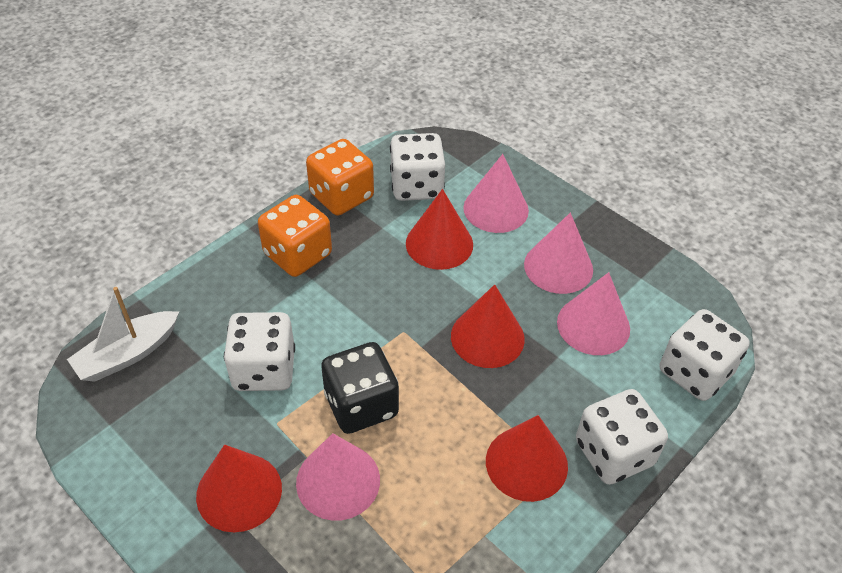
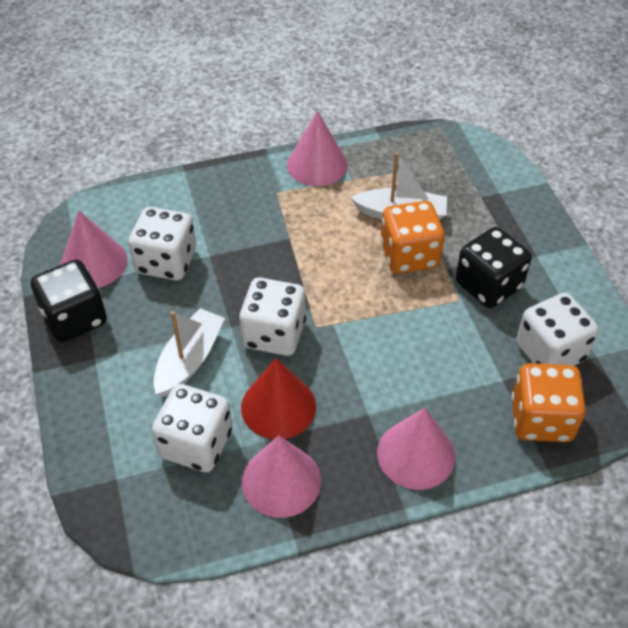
black dice: 1 -> 2
red cone: 4 -> 1
white boat: 1 -> 2

